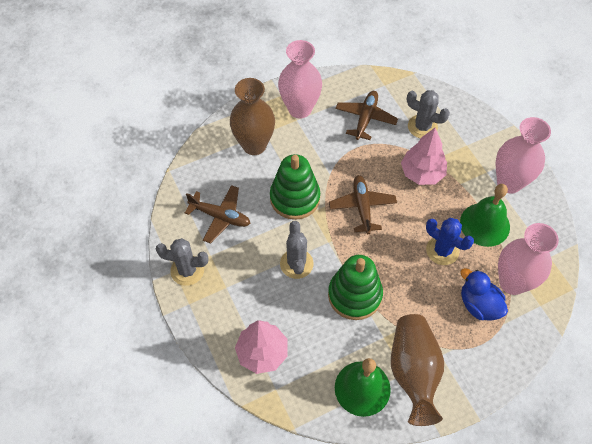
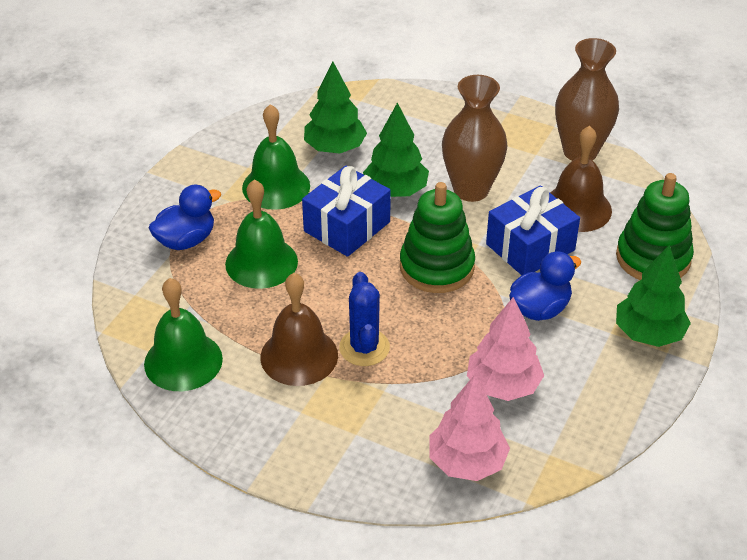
blue duck: 1 -> 2
blue gift: 0 -> 2
brown bell: 0 -> 2
brown plane: 3 -> 0
green bell: 2 -> 3
green tree: 0 -> 3
grey cactus: 3 -> 0
pink vase: 3 -> 0

